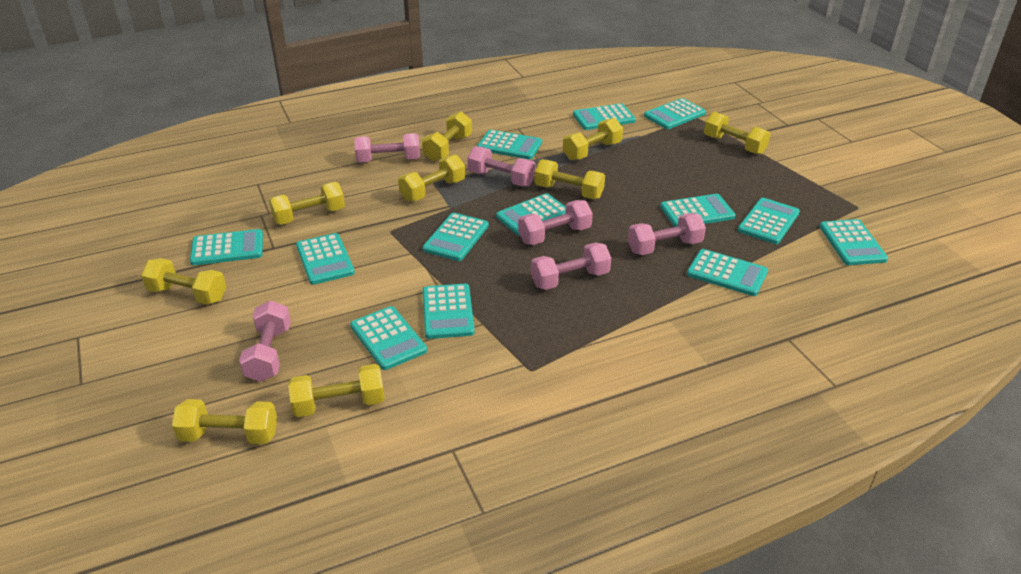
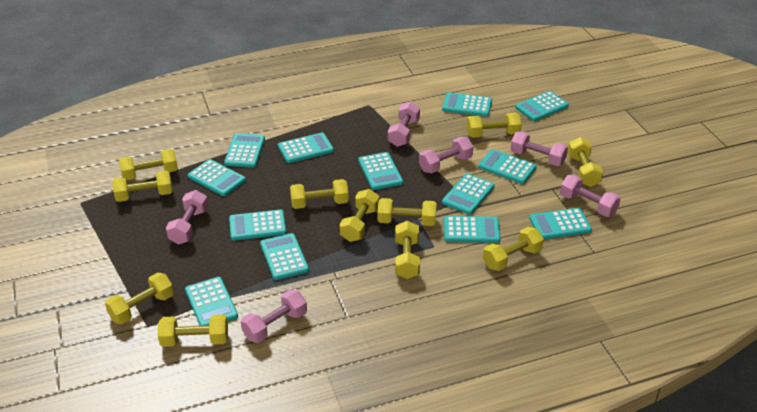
yellow dumbbell: 9 -> 11

